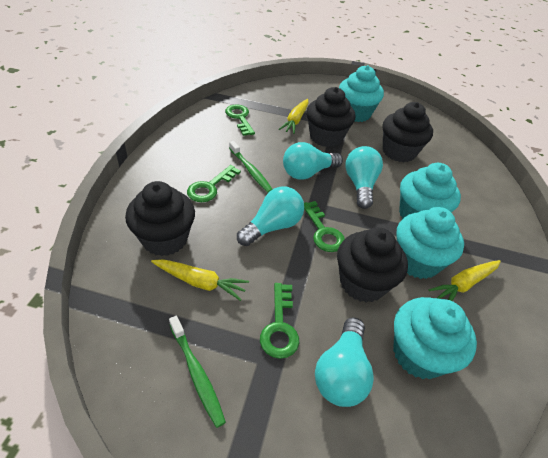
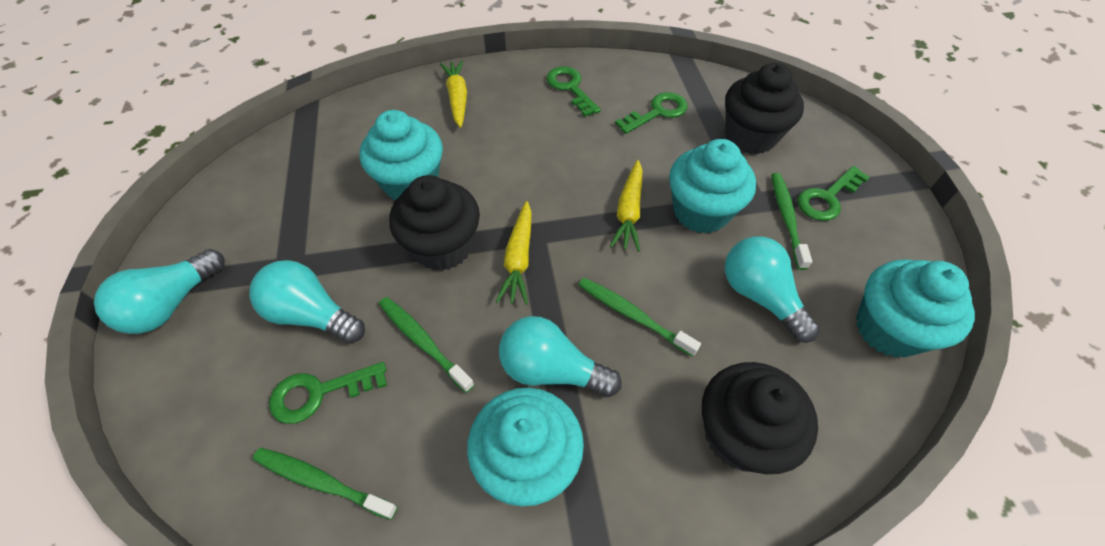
black cupcake: 4 -> 3
green toothbrush: 2 -> 4

